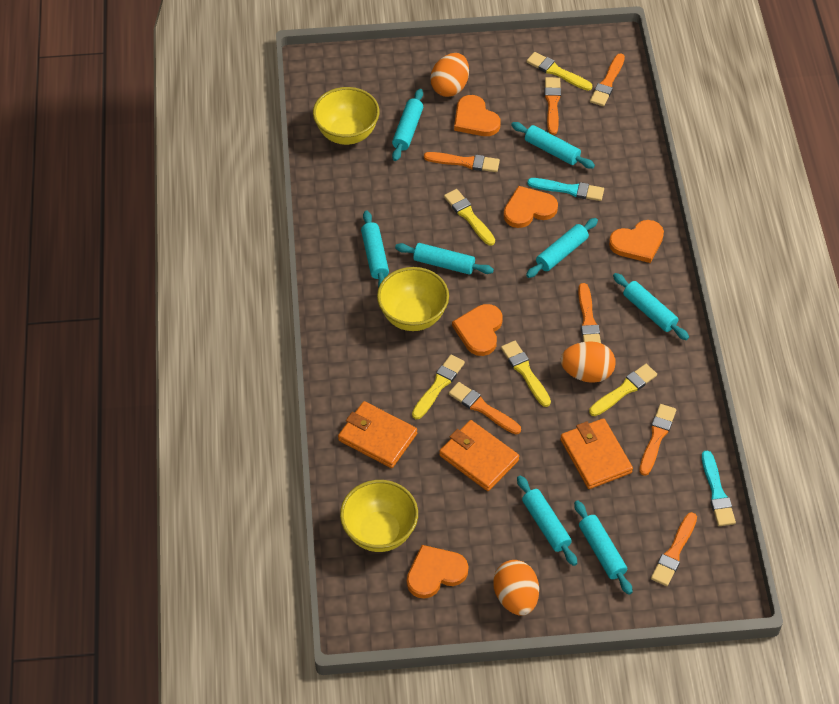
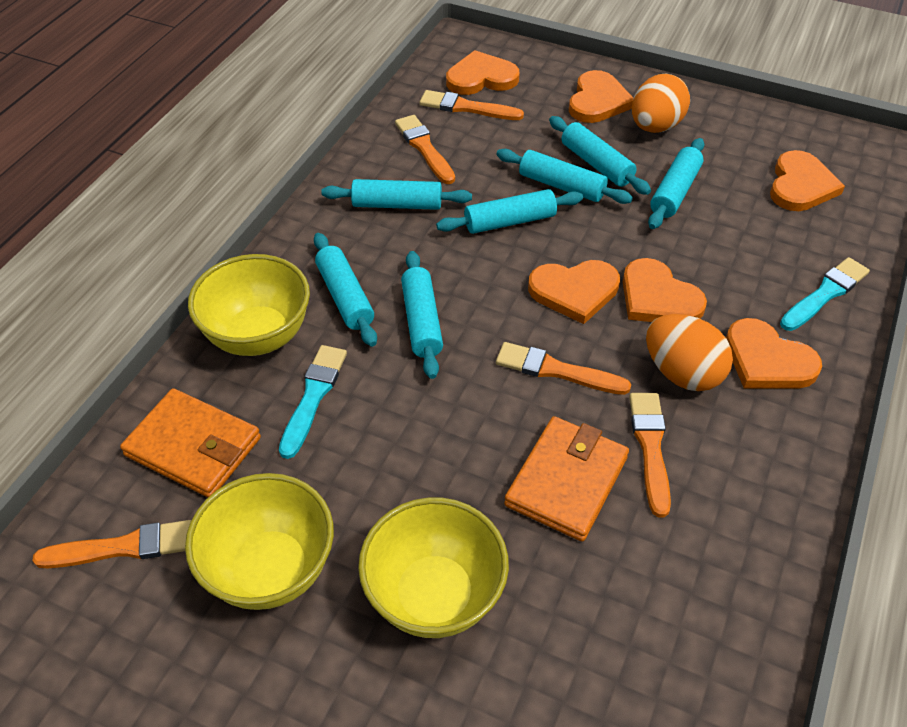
orange brush: 7 -> 5
orange egg: 3 -> 2
orange heart: 5 -> 6
orange wallet: 3 -> 2
turquoise rolling pin: 8 -> 7
yellow brush: 5 -> 0

